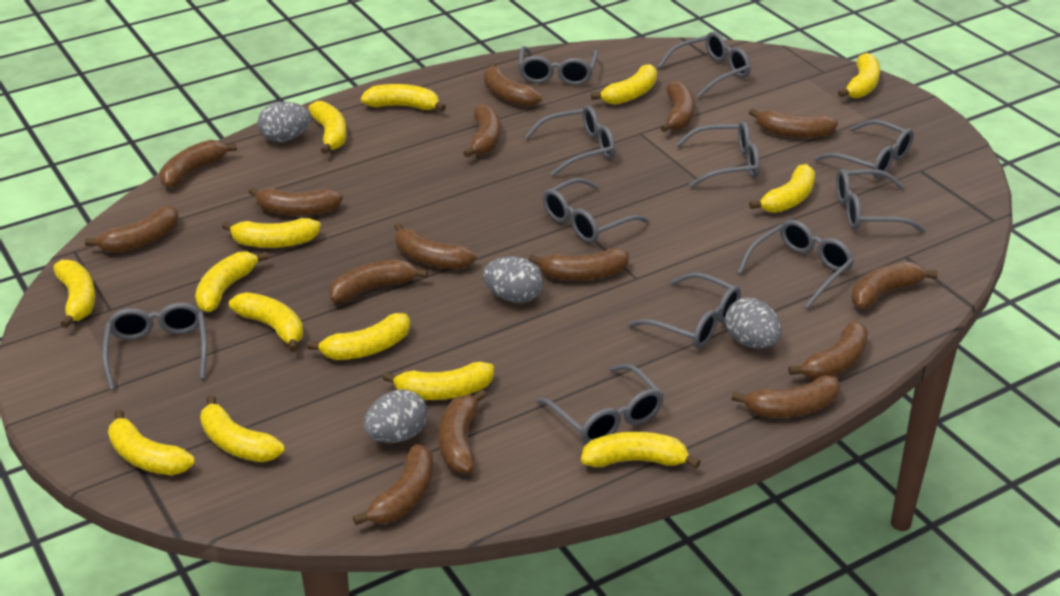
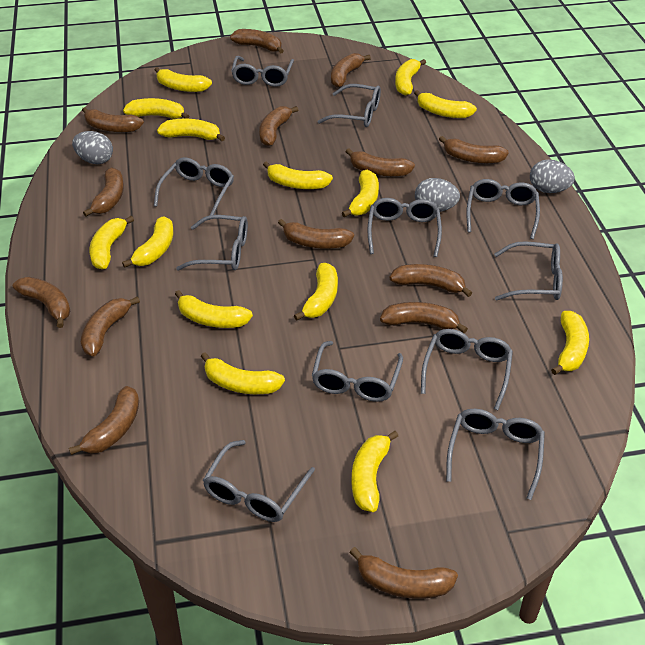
brown banana: 15 -> 14
grey egg: 4 -> 3

